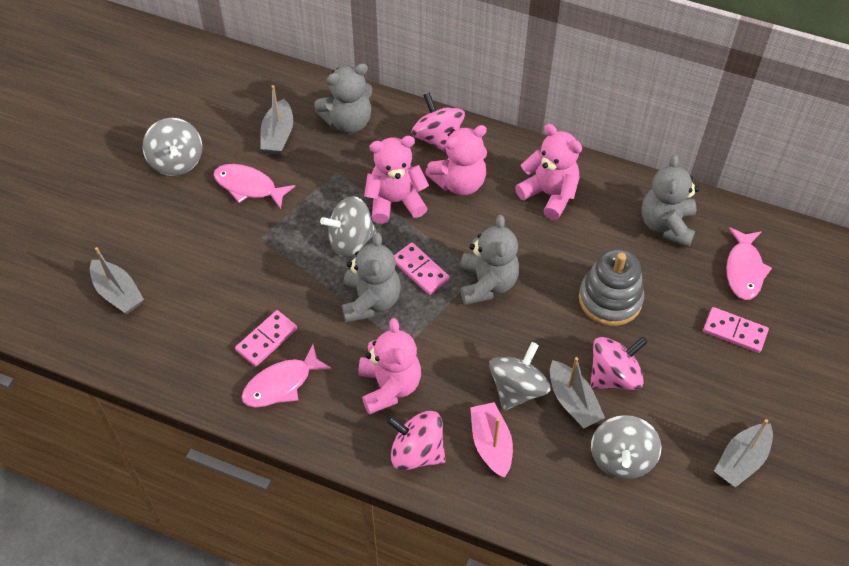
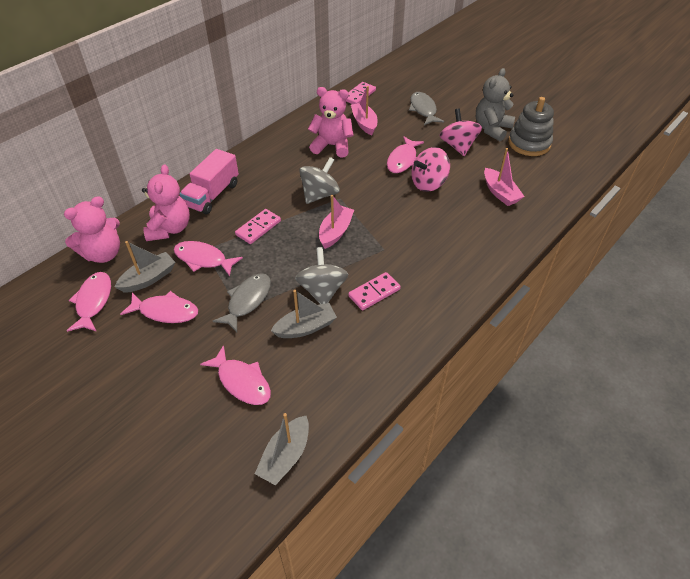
grey boat: 4 -> 3
grey fish: 0 -> 2
grey spinning top: 4 -> 2
grey teddy bear: 4 -> 1
pink boat: 1 -> 3
pink fish: 3 -> 5
pink spinning top: 3 -> 2
pink teddy bear: 4 -> 3
pink truck: 0 -> 1

